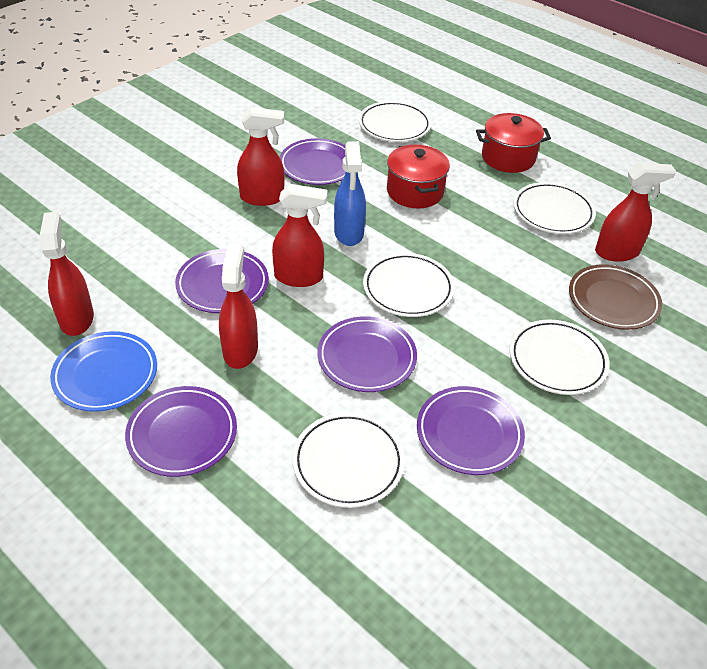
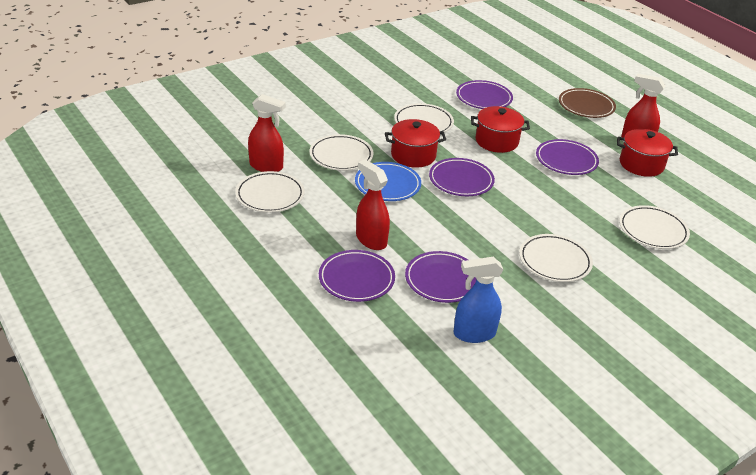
red pot: 2 -> 3
red spray bottle: 5 -> 3

